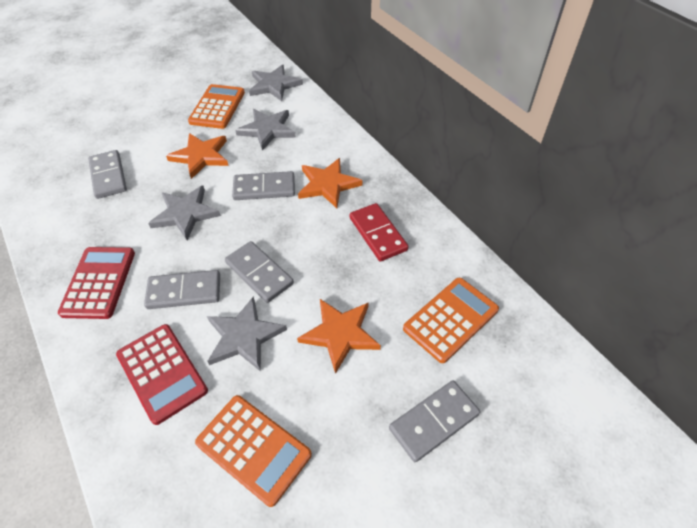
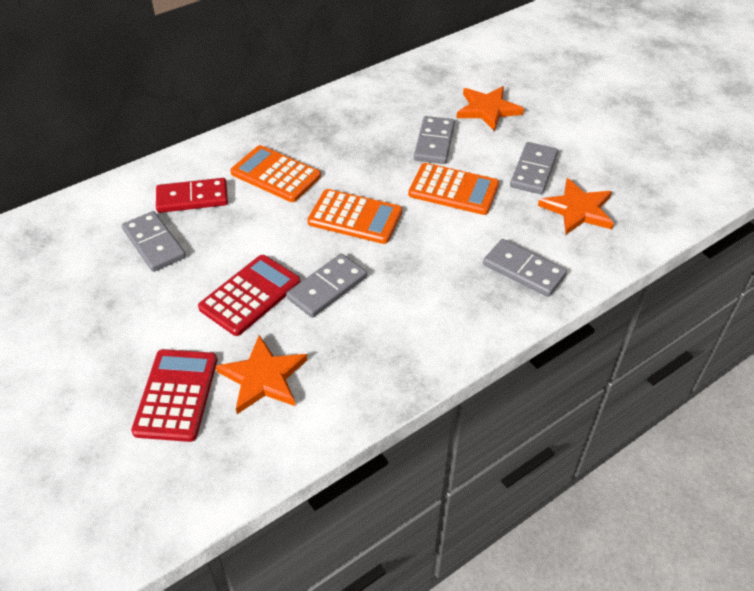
grey star: 4 -> 0

